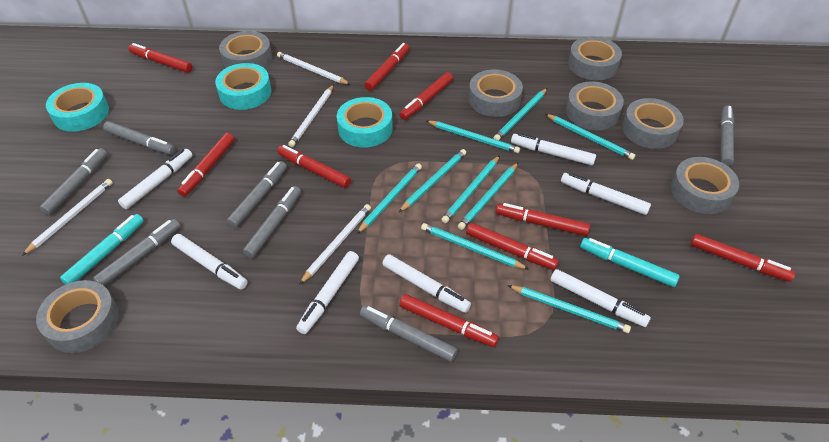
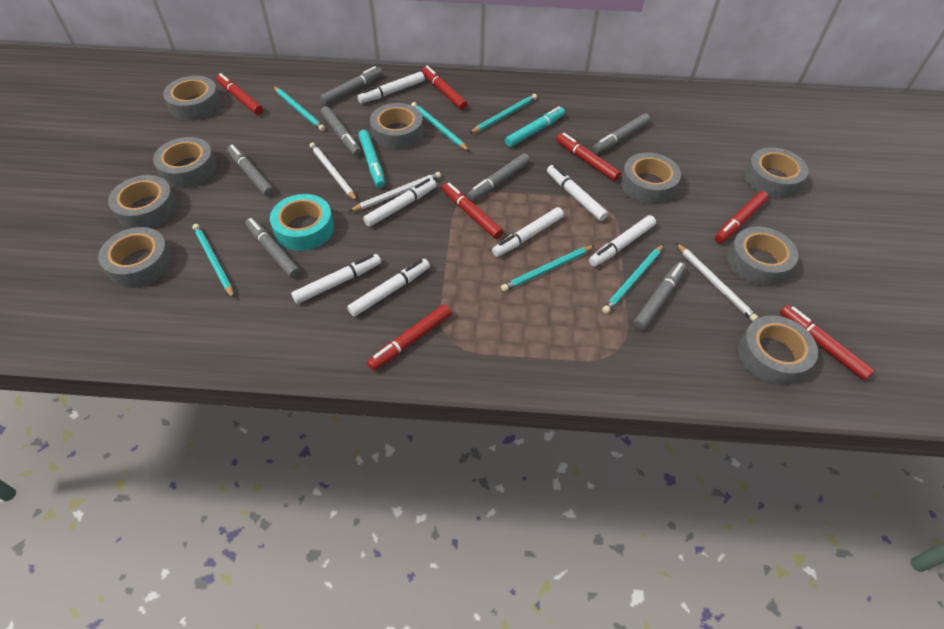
grey tape: 7 -> 9
red marker: 9 -> 7
turquoise pencil: 9 -> 6
turquoise tape: 3 -> 1
white pencil: 4 -> 3

